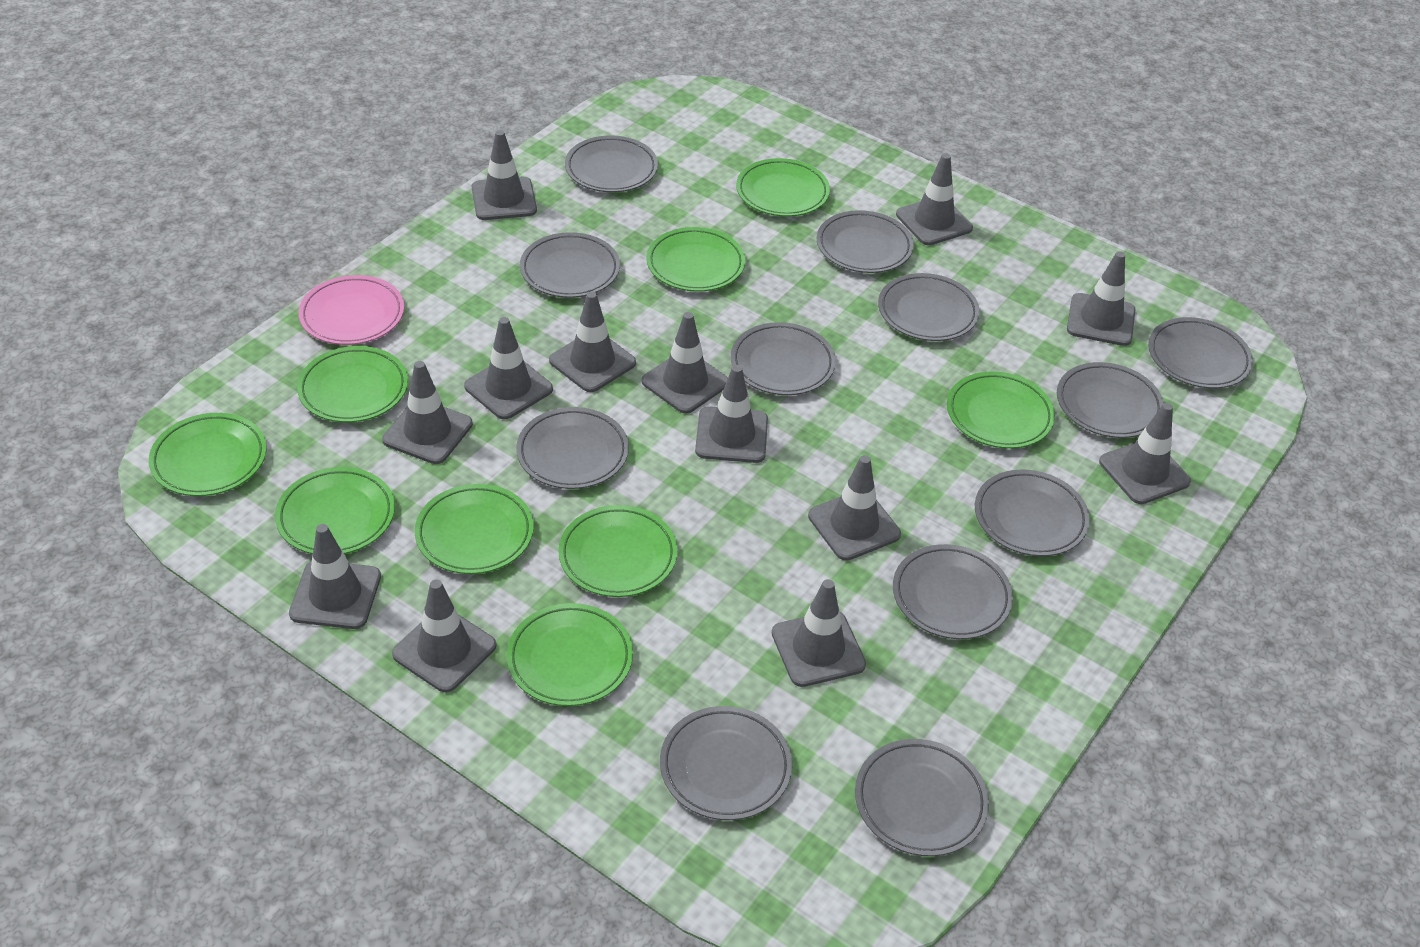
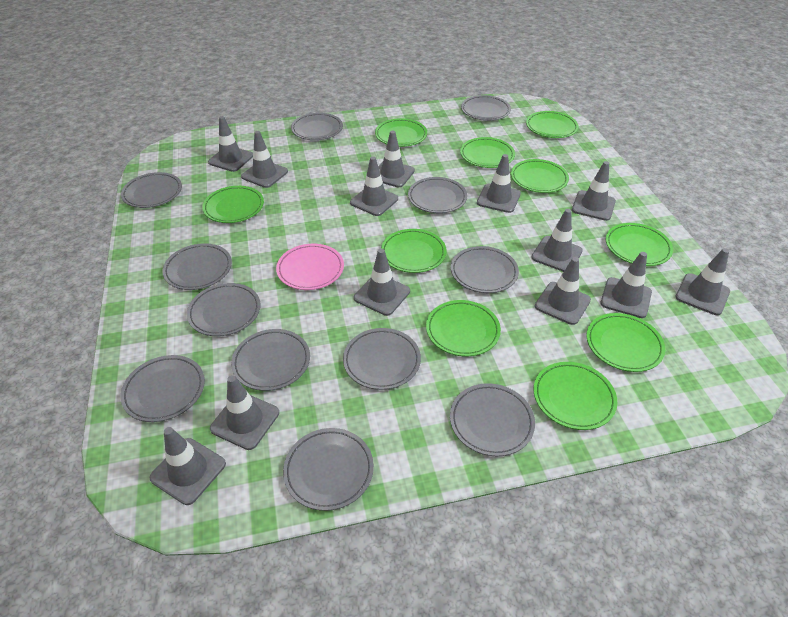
green plate: 9 -> 10

